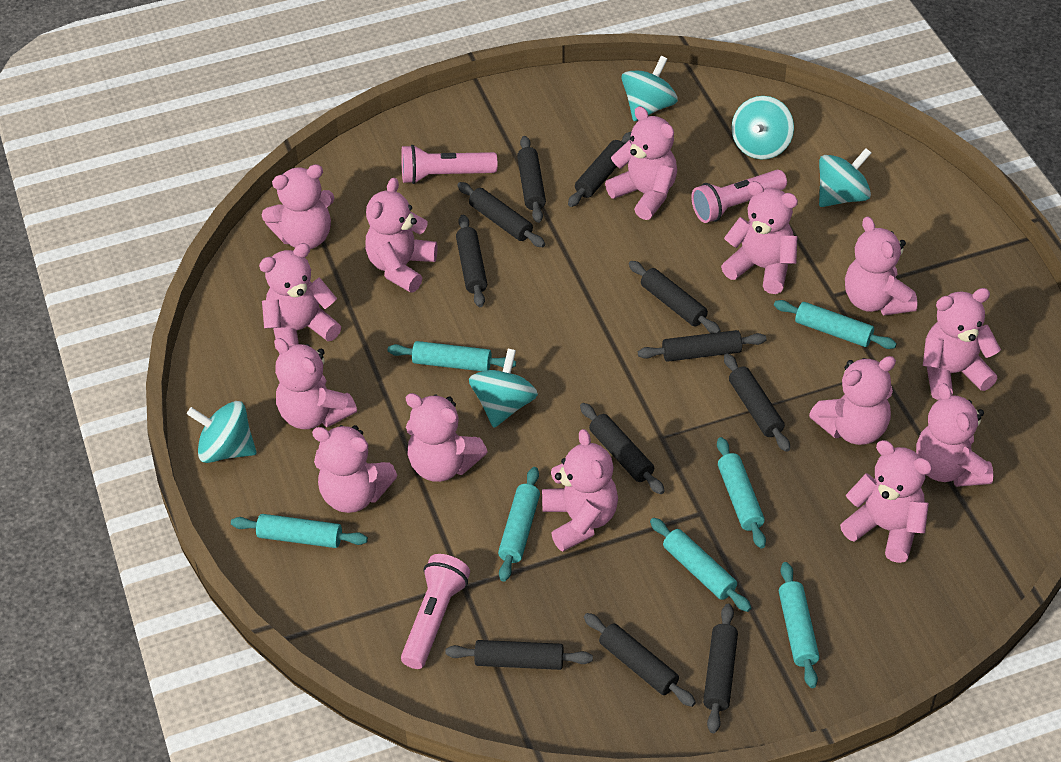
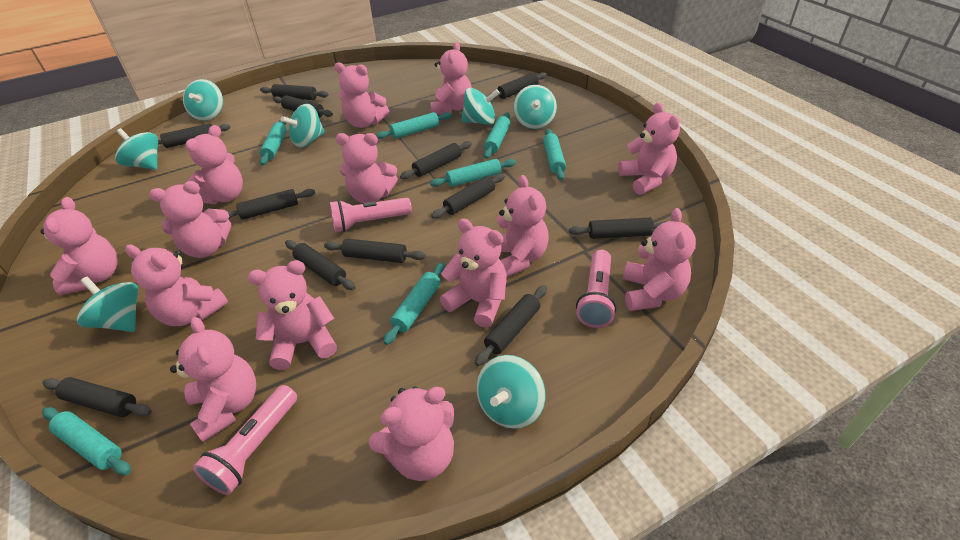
black rolling pin: 11 -> 12
turquoise spinning top: 5 -> 7

